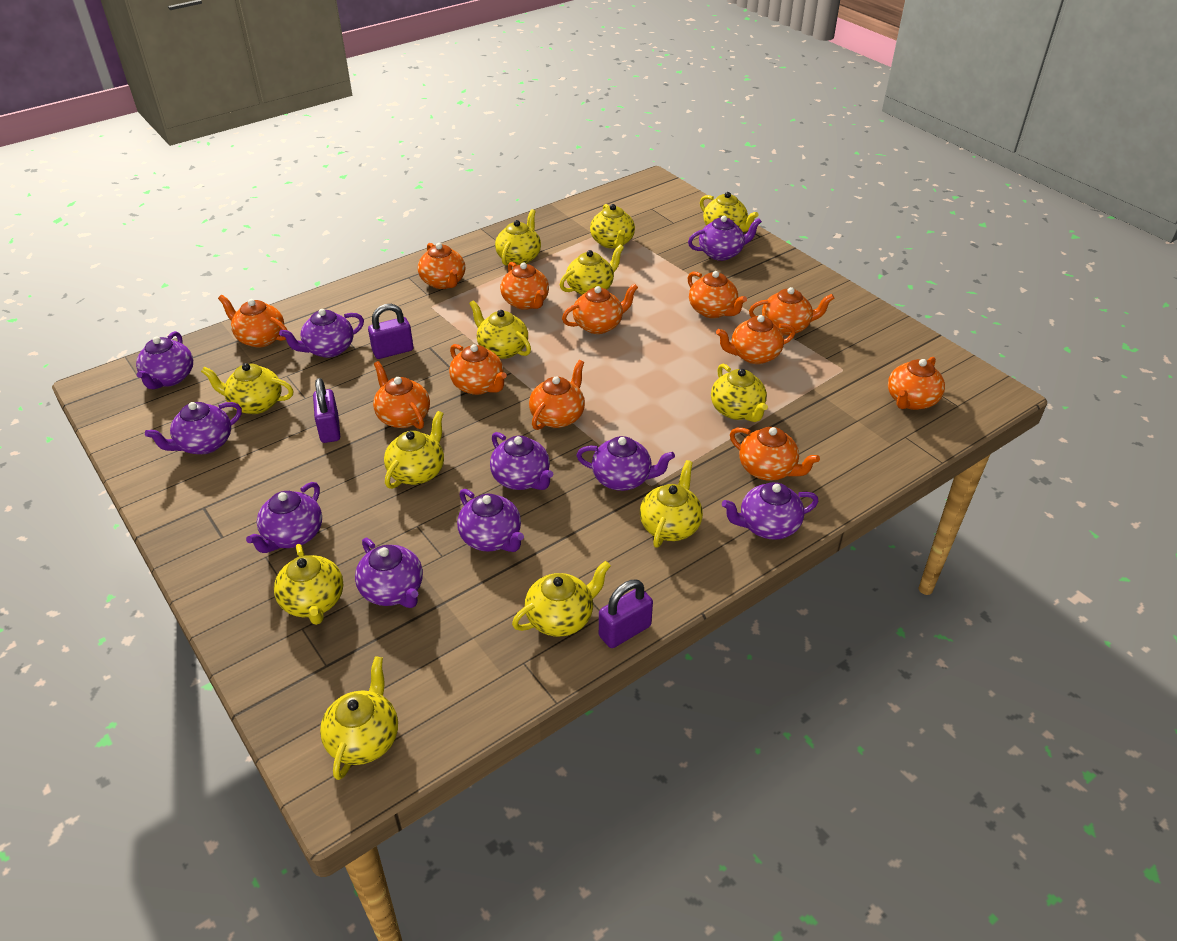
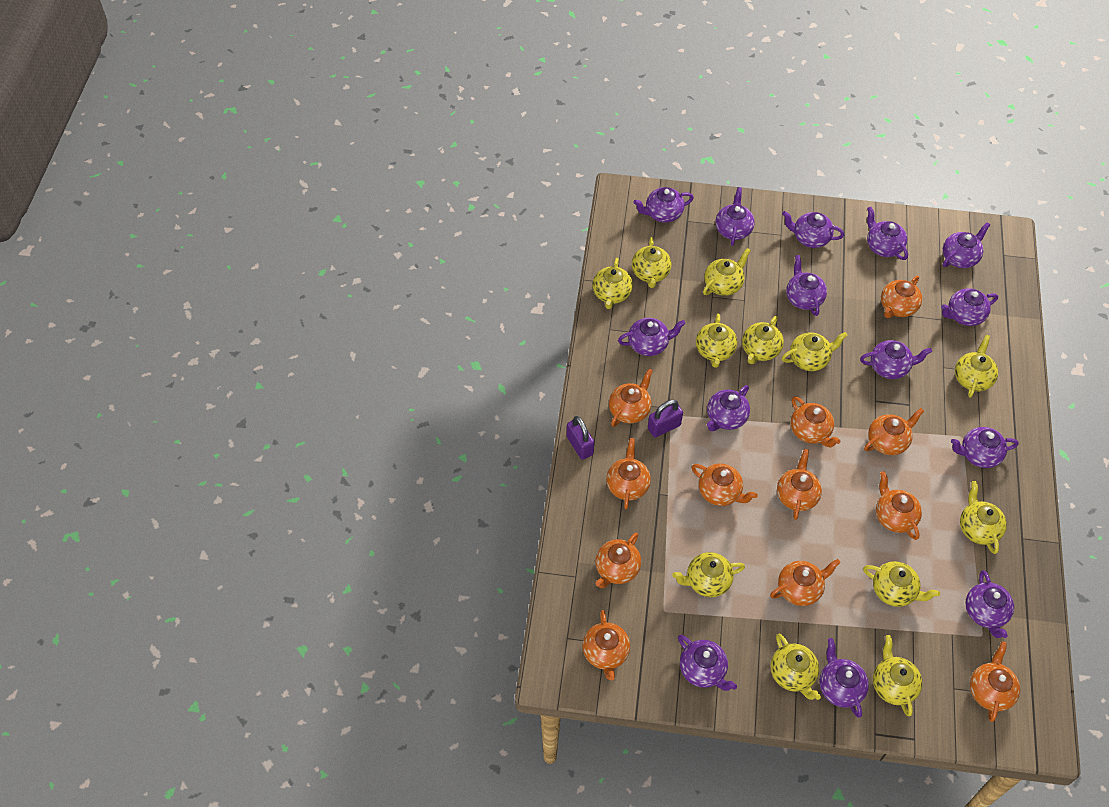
purple padlock: 3 -> 2
purple teapot: 10 -> 14

